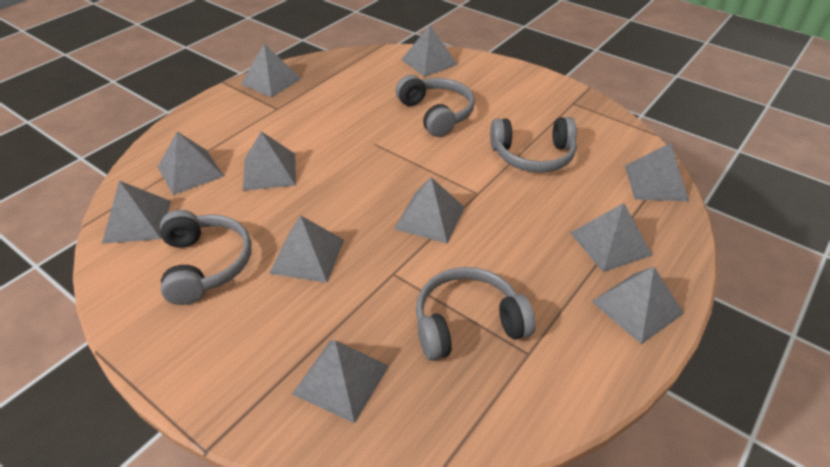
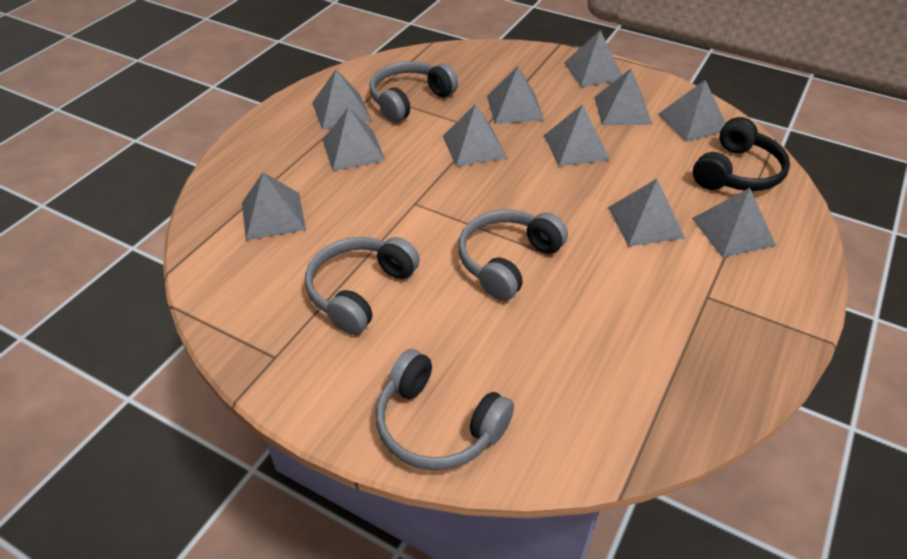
black headphones: 0 -> 1

